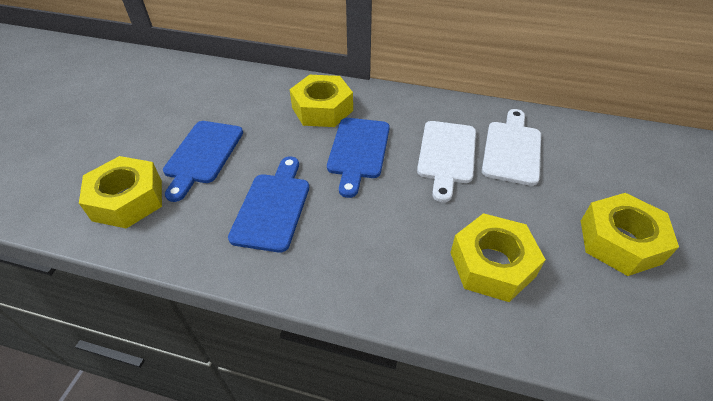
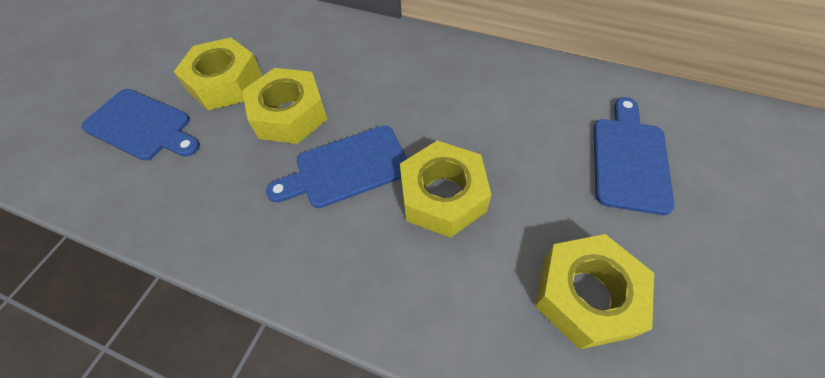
white cutting board: 2 -> 0

